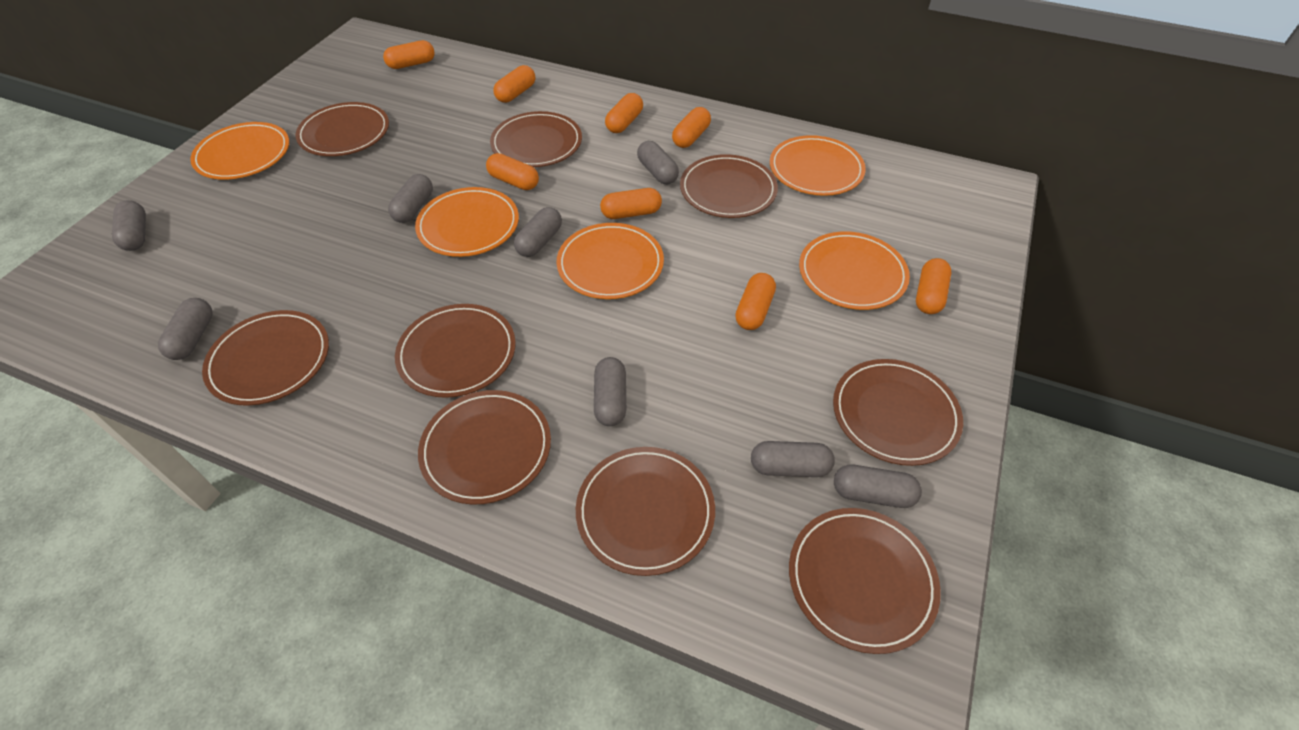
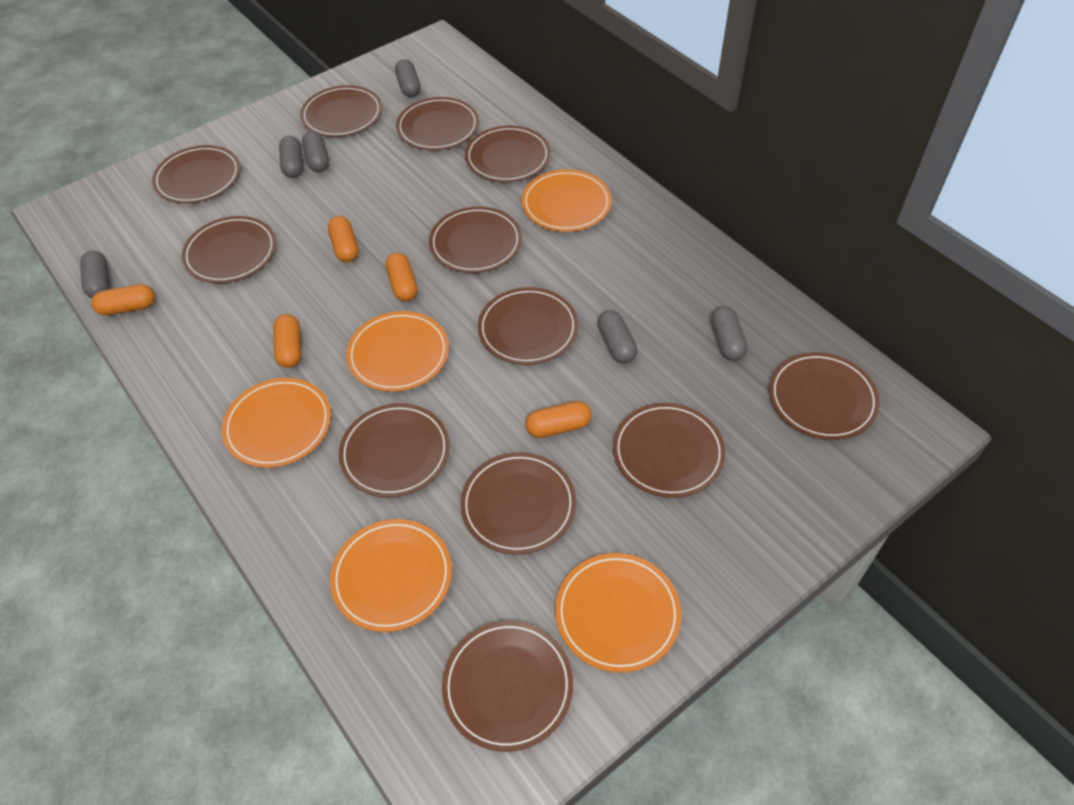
brown plate: 9 -> 12
grey capsule: 8 -> 6
orange capsule: 8 -> 5

